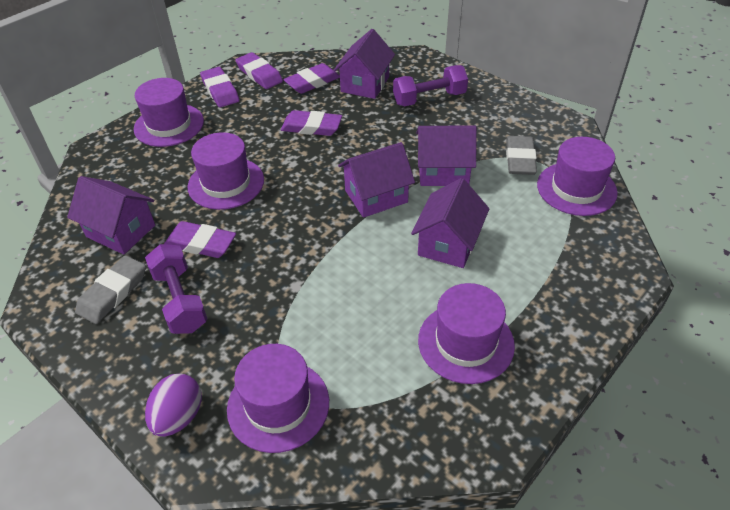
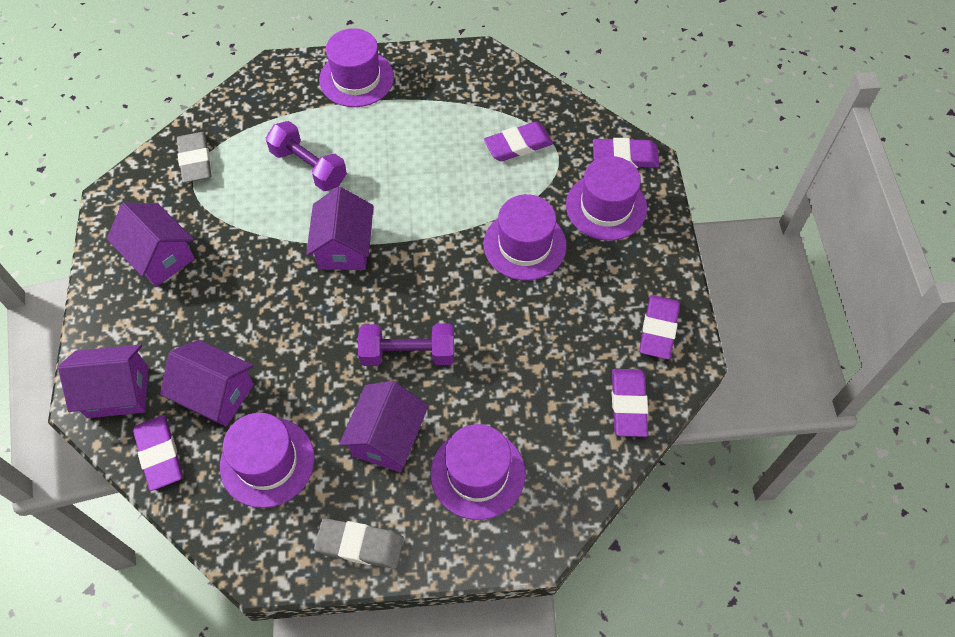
purple egg: 1 -> 0

